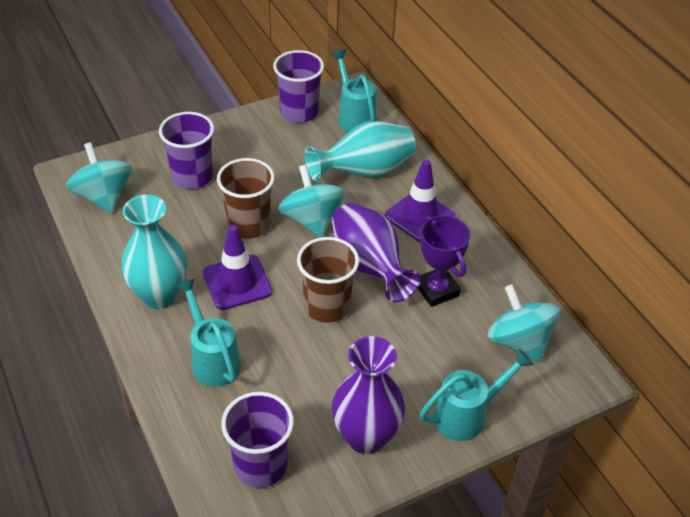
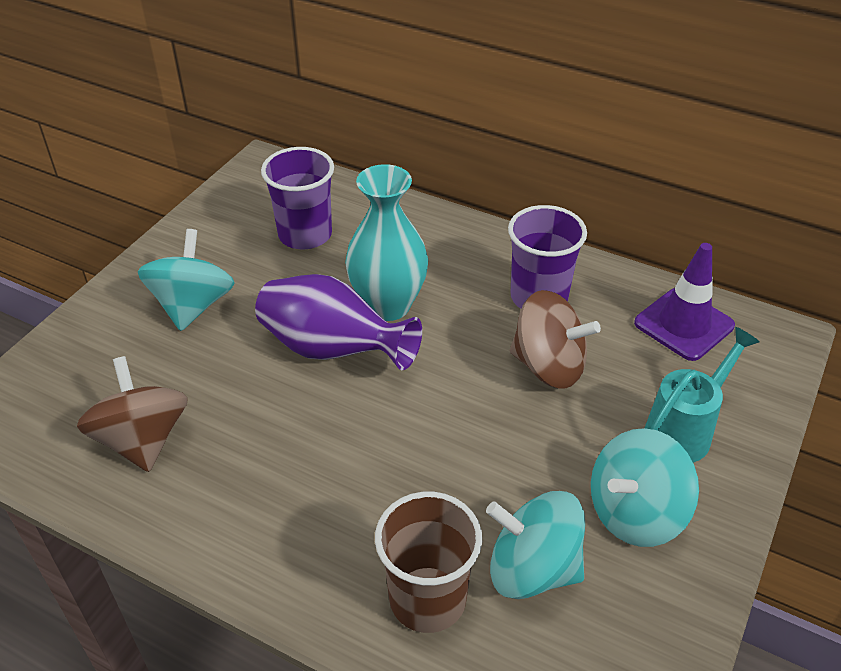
brown cup: 2 -> 1
brown spinning top: 0 -> 2
purple cup: 3 -> 2
purple traffic cone: 2 -> 1
purple trophy: 1 -> 0
purple vase: 2 -> 1
turquoise vase: 2 -> 1
turquoise watering can: 3 -> 1

